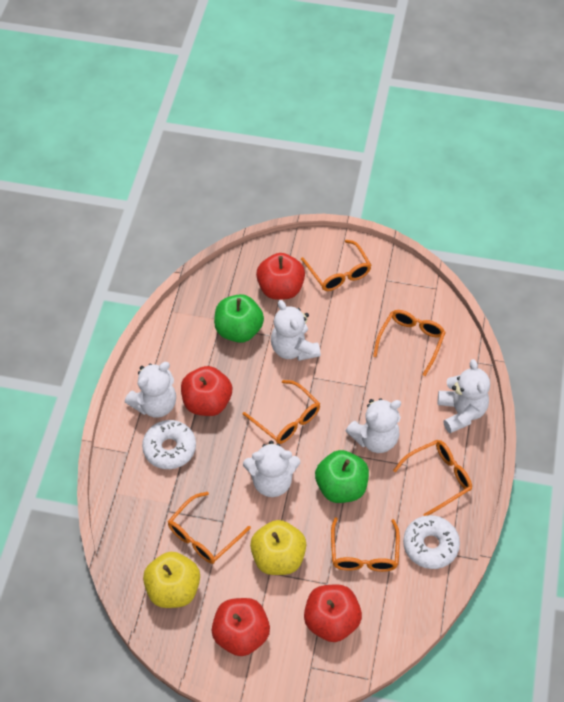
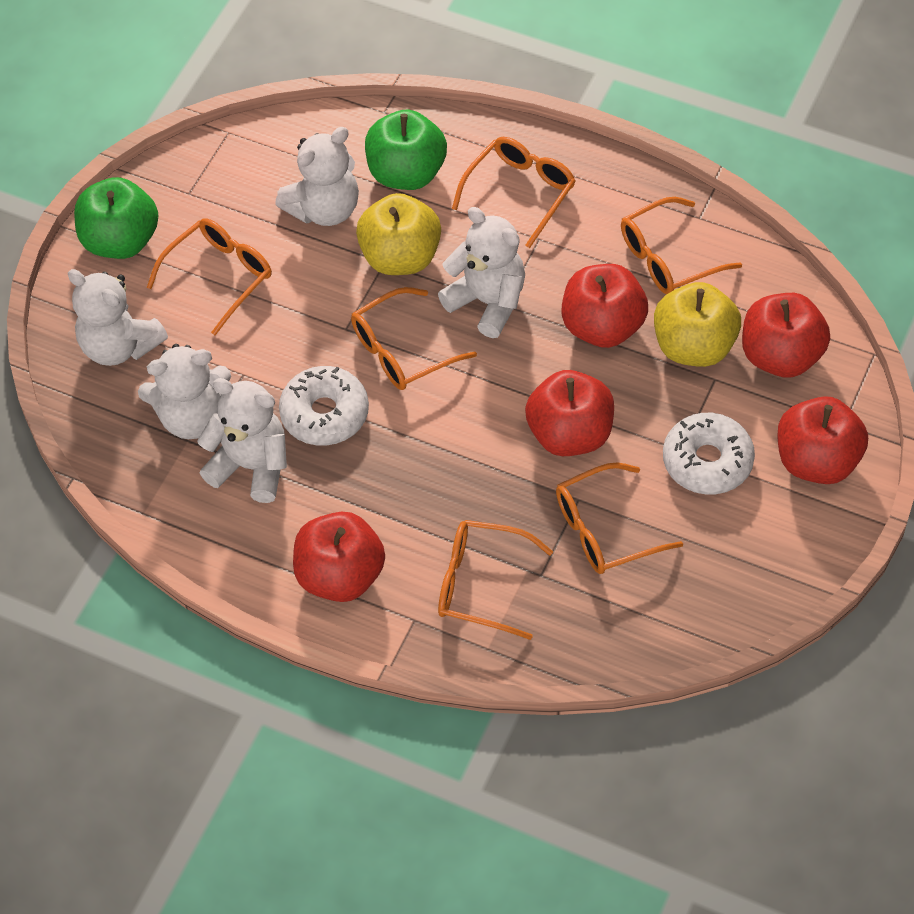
red apple: 4 -> 5

